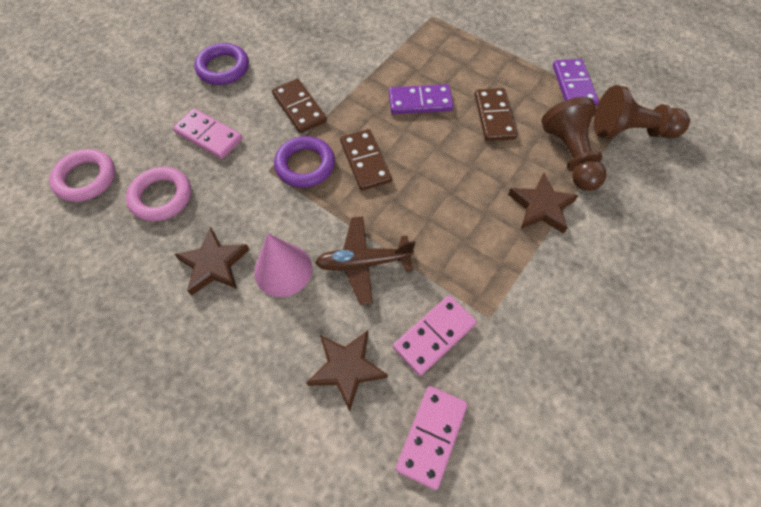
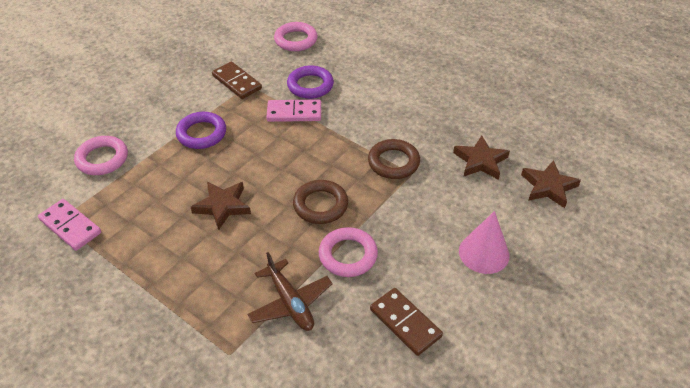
brown domino: 3 -> 2
brown pawn: 2 -> 0
brown ring: 0 -> 2
pink domino: 3 -> 2
pink ring: 2 -> 3
purple domino: 2 -> 0

